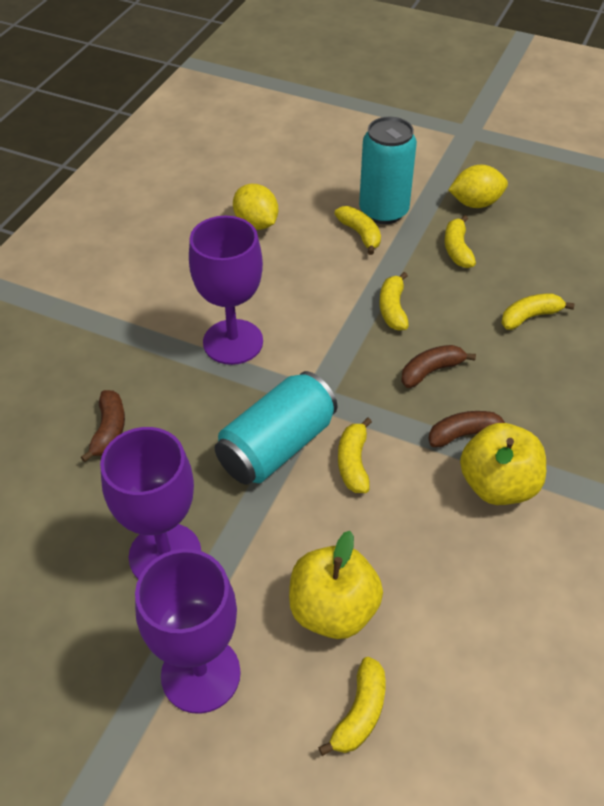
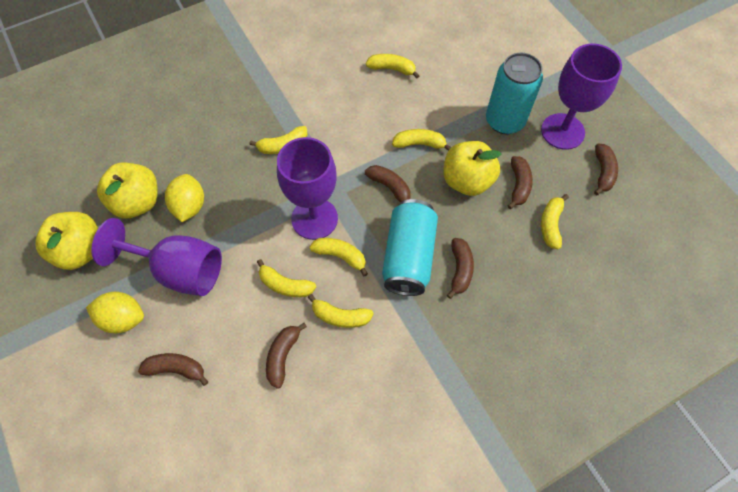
brown banana: 3 -> 6
yellow apple: 2 -> 3
yellow banana: 6 -> 7

